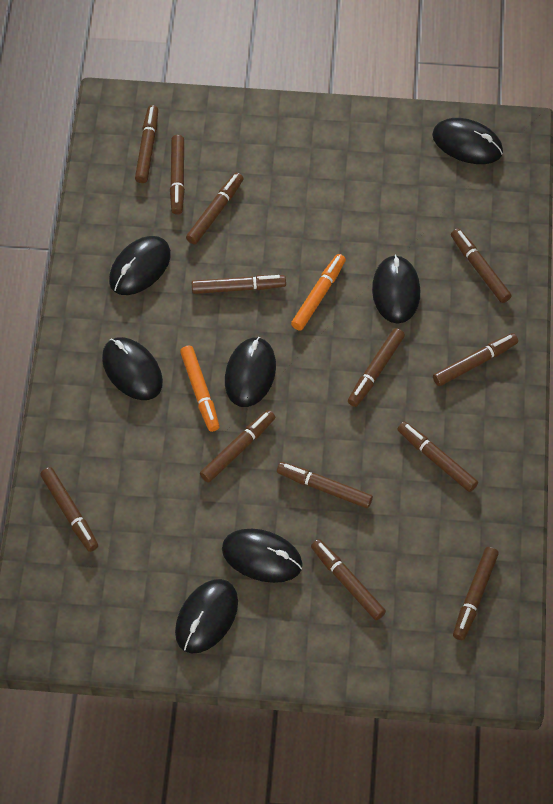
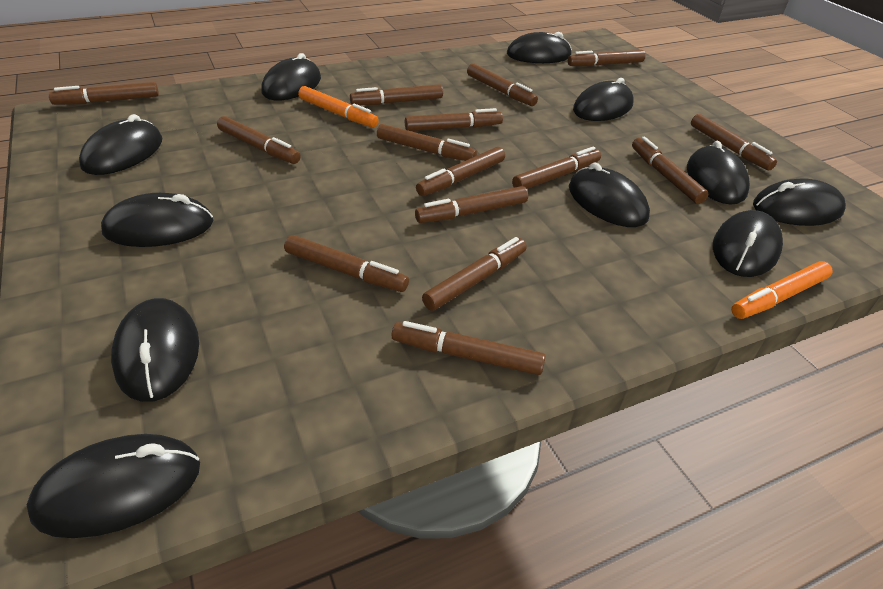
black mouse: 7 -> 11
brown marker: 13 -> 15

